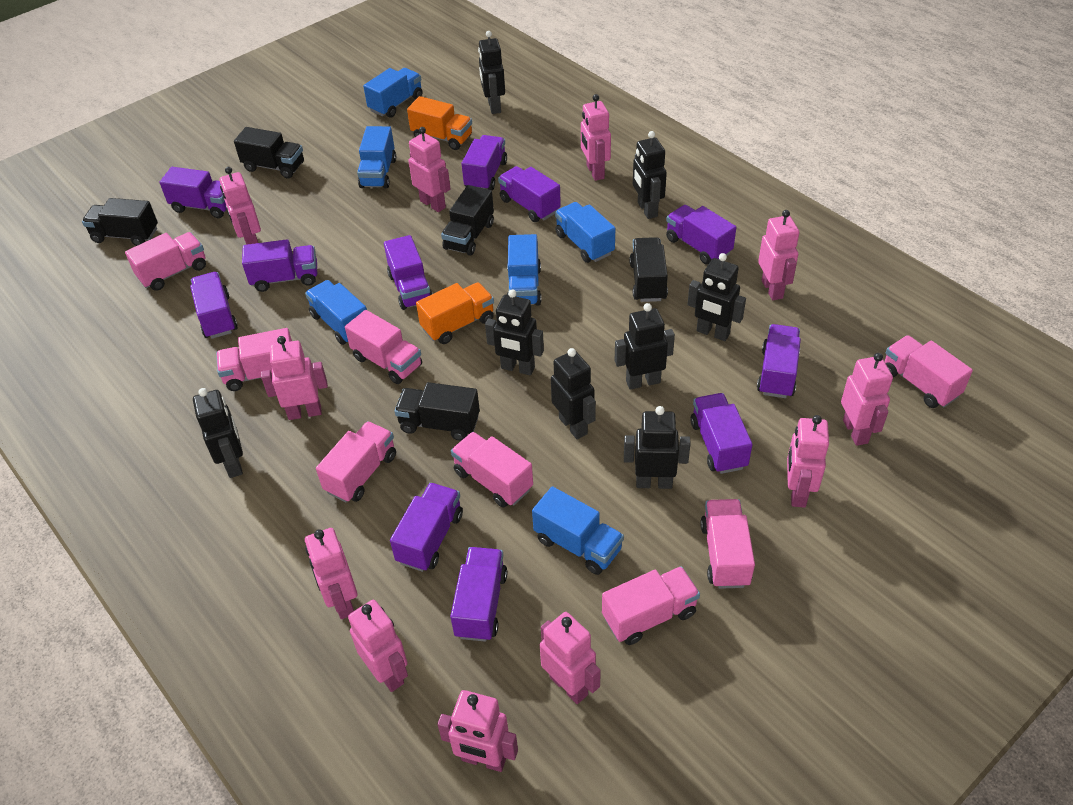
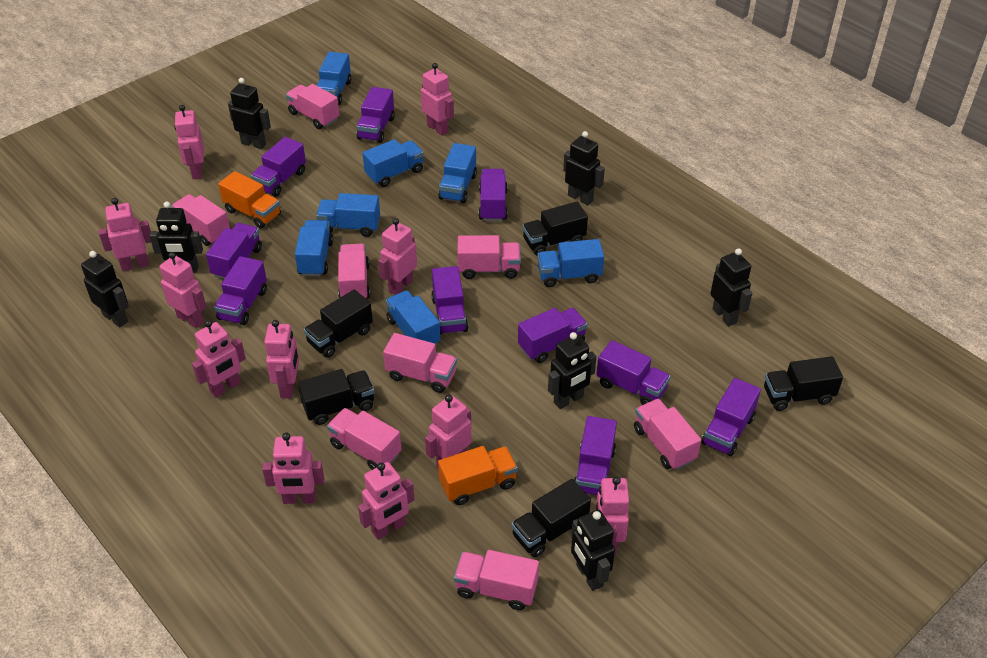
black robot: 8 -> 7
blue truck: 6 -> 7
purple truck: 11 -> 10

